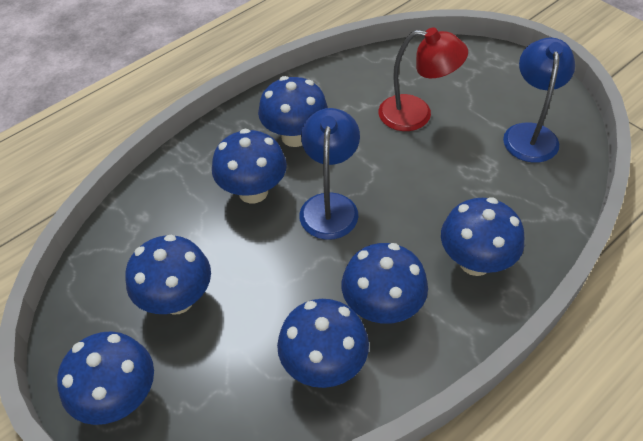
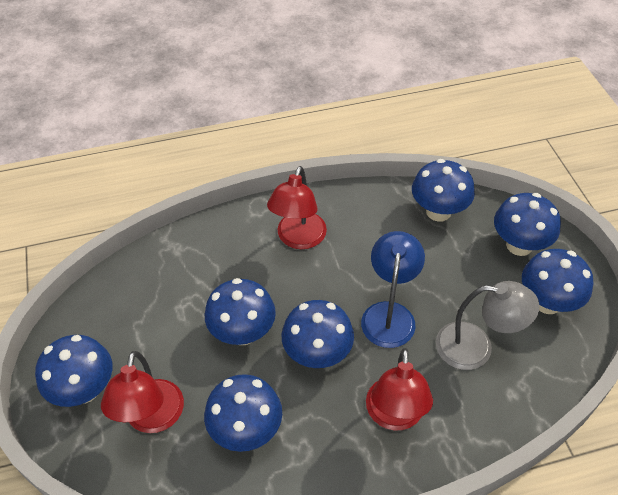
blue lamp: 2 -> 1
grey lamp: 0 -> 1
red lamp: 1 -> 3

